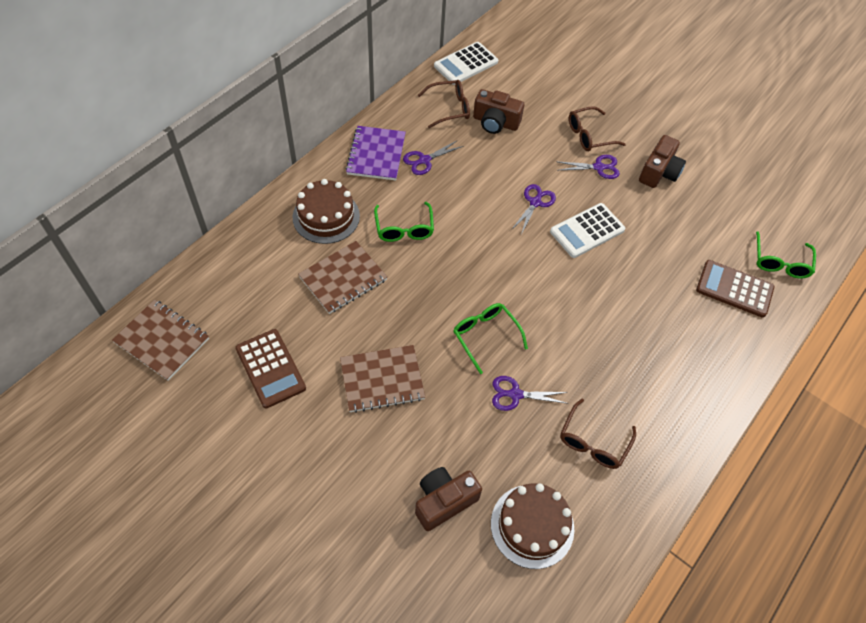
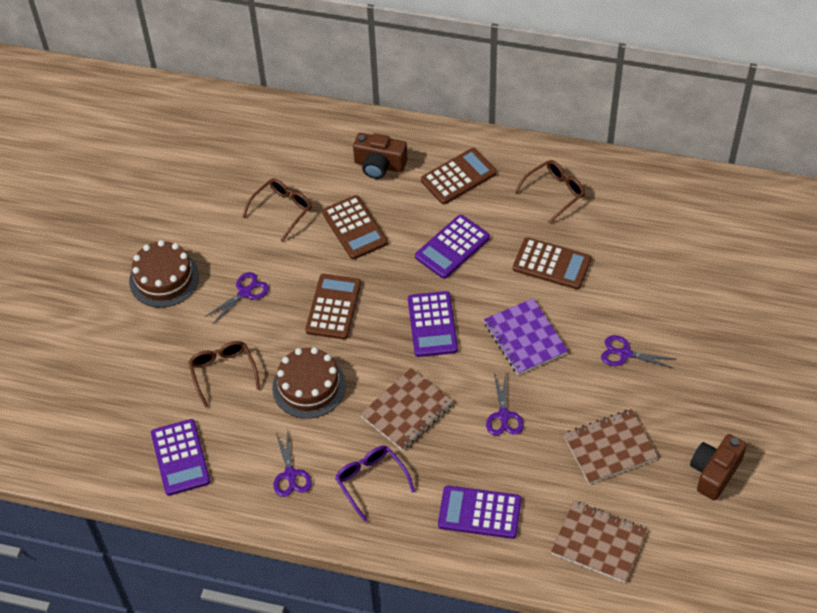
brown calculator: 2 -> 4
brown camera: 3 -> 2
green glasses: 3 -> 0
purple calculator: 0 -> 4
purple glasses: 0 -> 1
white calculator: 2 -> 0

